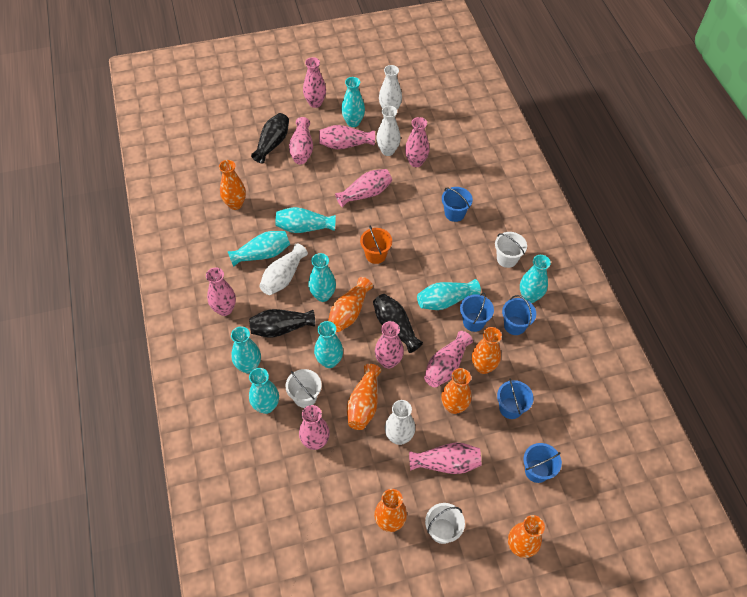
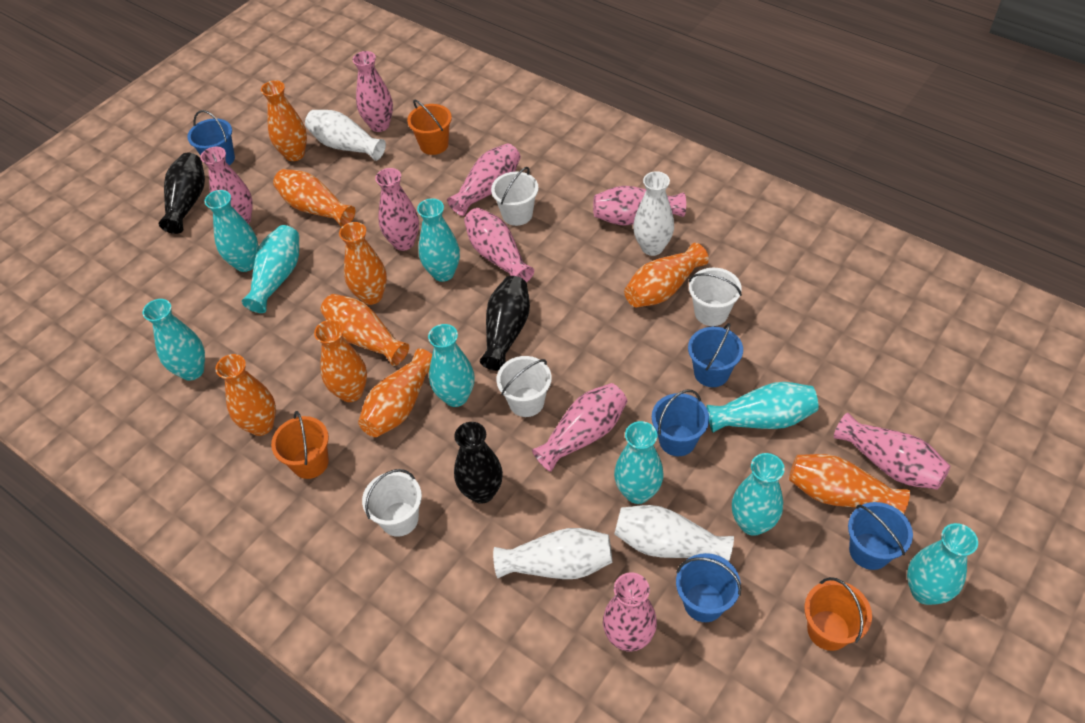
orange bucket: 1 -> 3
orange vase: 7 -> 9
pink vase: 10 -> 9
white bucket: 3 -> 4

